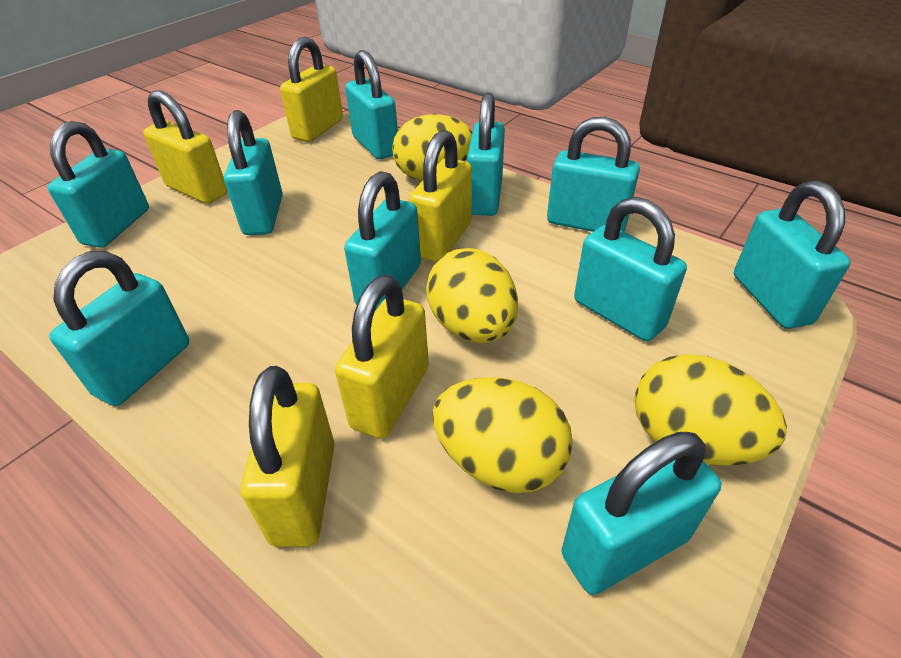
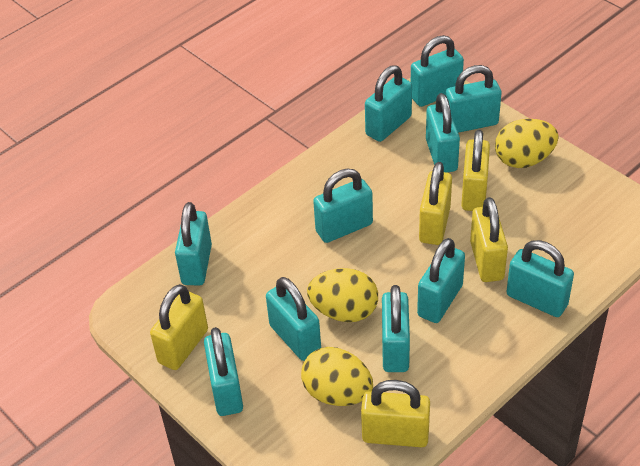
turquoise padlock: 10 -> 11
yellow egg: 4 -> 3

